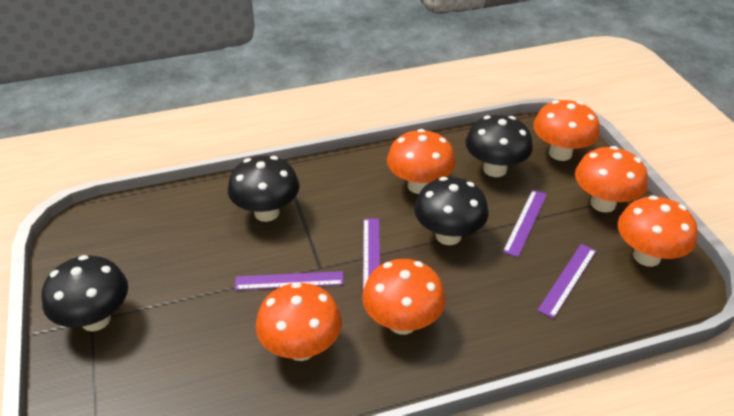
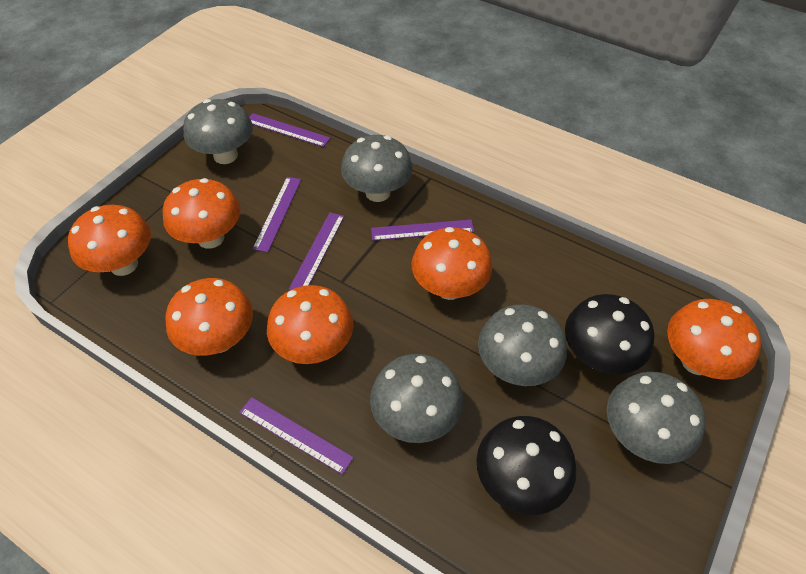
black mushroom: 4 -> 2
grey mushroom: 0 -> 5
purple ruler: 4 -> 5

